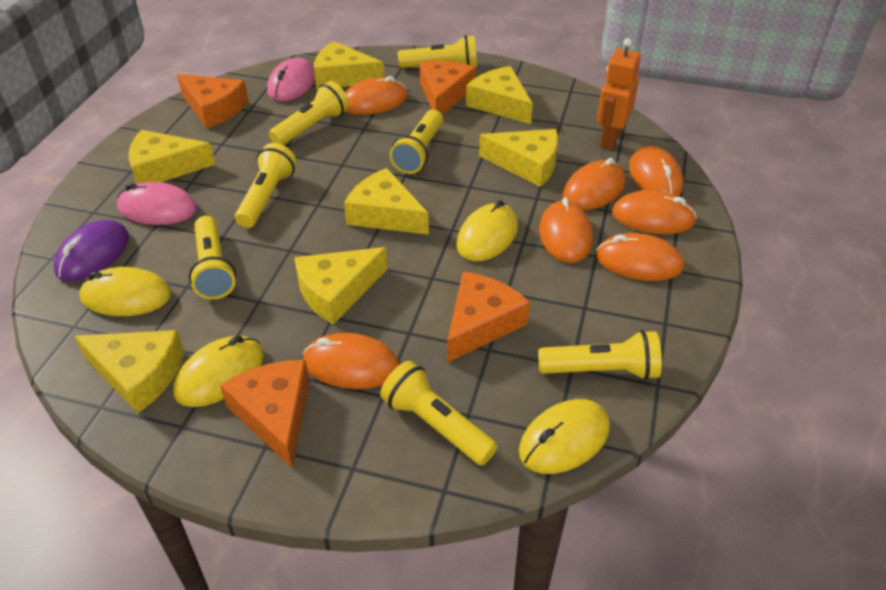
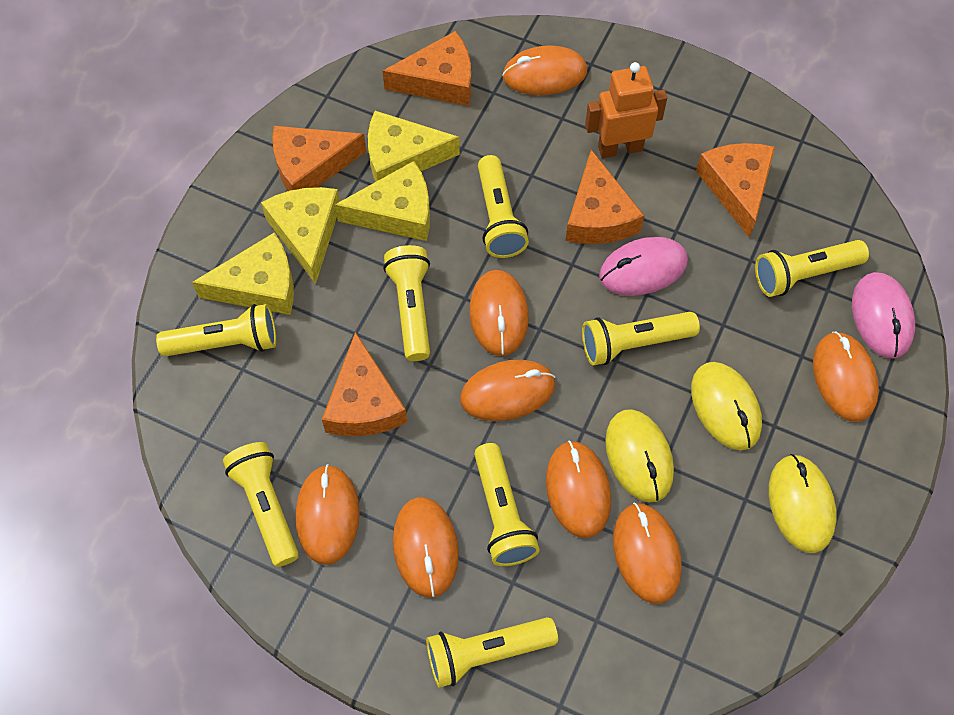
orange cheese: 4 -> 5
orange mouse: 7 -> 8
purple mouse: 1 -> 0
yellow cheese: 7 -> 4
yellow flashlight: 7 -> 8
yellow mouse: 4 -> 3

